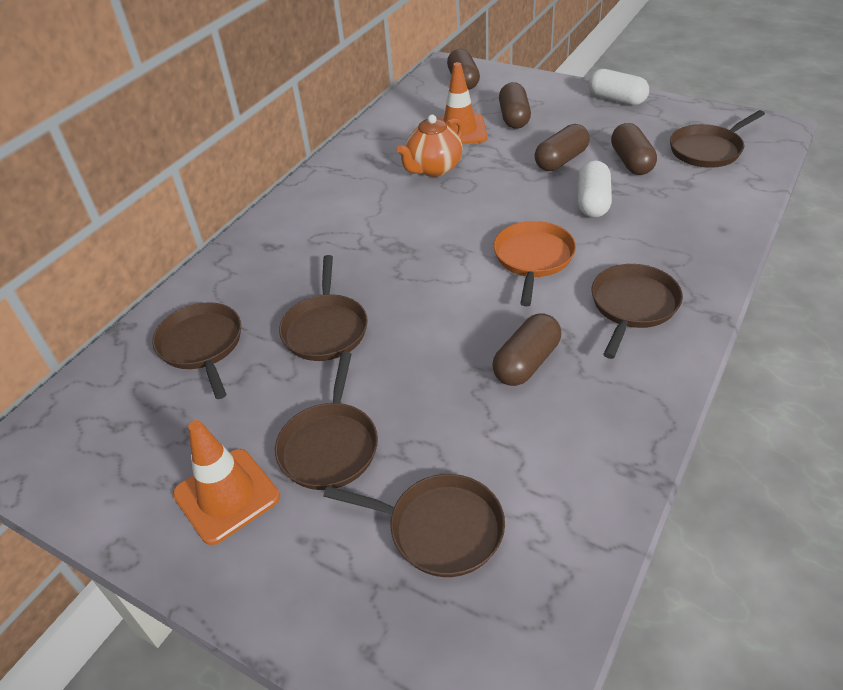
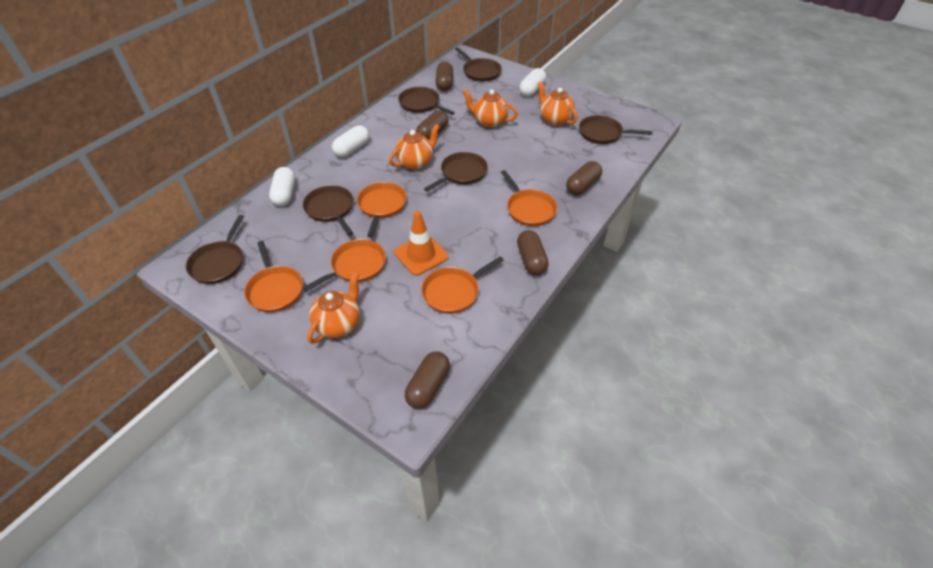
orange pan: 1 -> 5
orange teapot: 1 -> 4
orange traffic cone: 2 -> 1
white capsule: 2 -> 3

